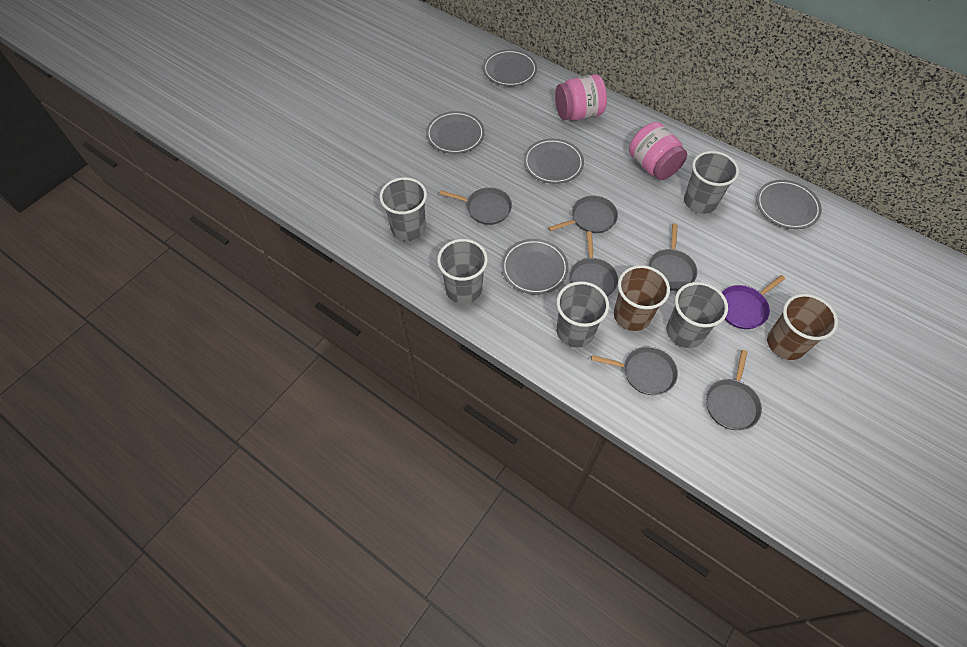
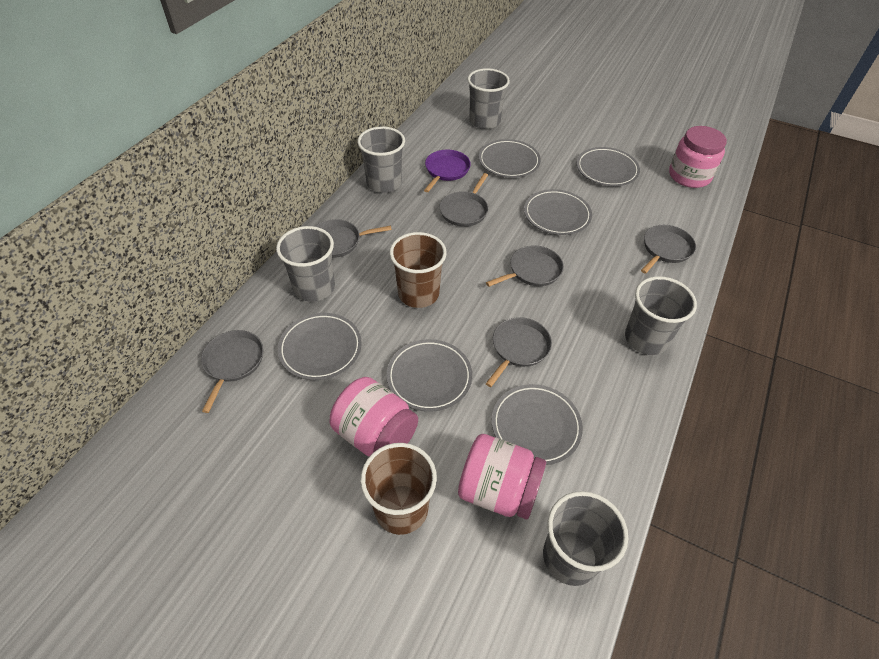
grey plate: 5 -> 6
pink jar: 2 -> 3

